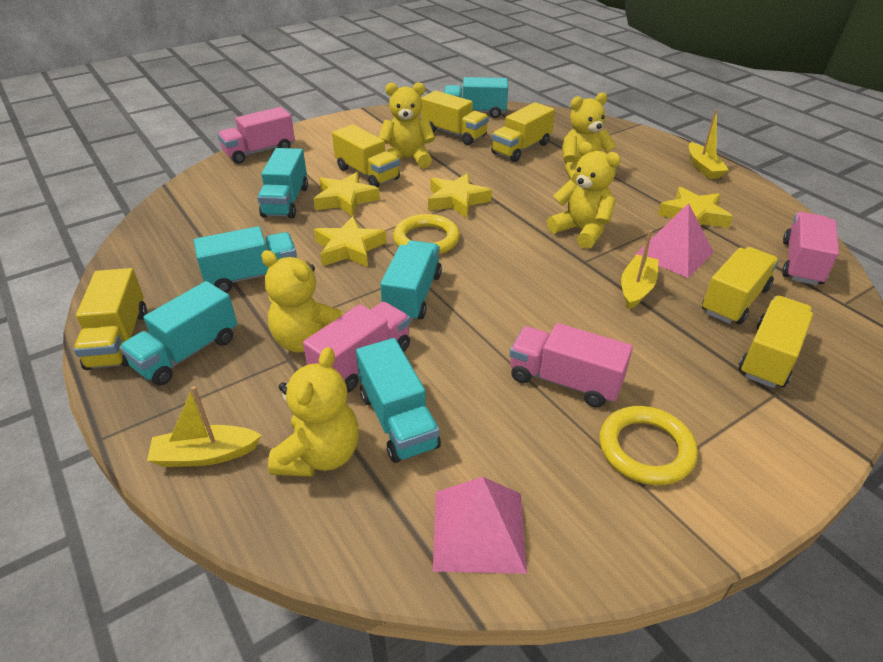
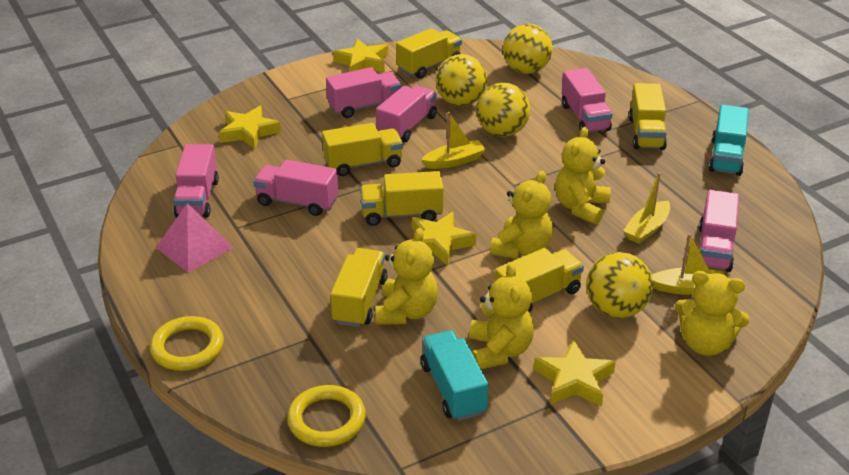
pink pyramid: 2 -> 1
pink truck: 4 -> 6
turquoise truck: 6 -> 2
yellow ball: 0 -> 4

